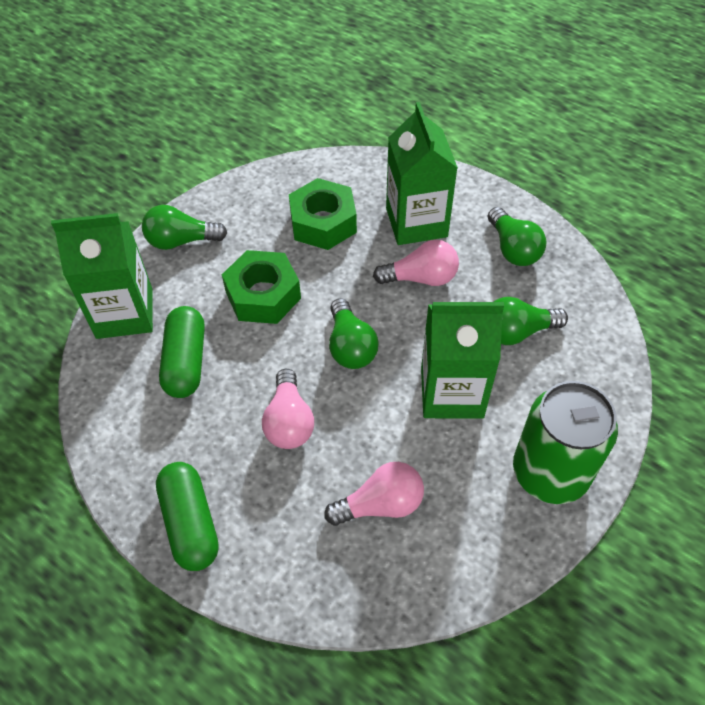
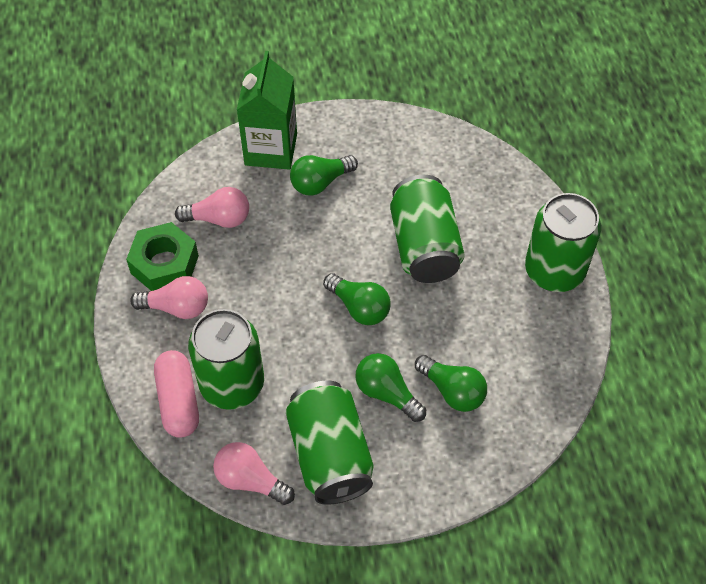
green can: 1 -> 4
green capsule: 2 -> 0
green carton: 3 -> 1
green nut: 2 -> 1
pink capsule: 0 -> 1

